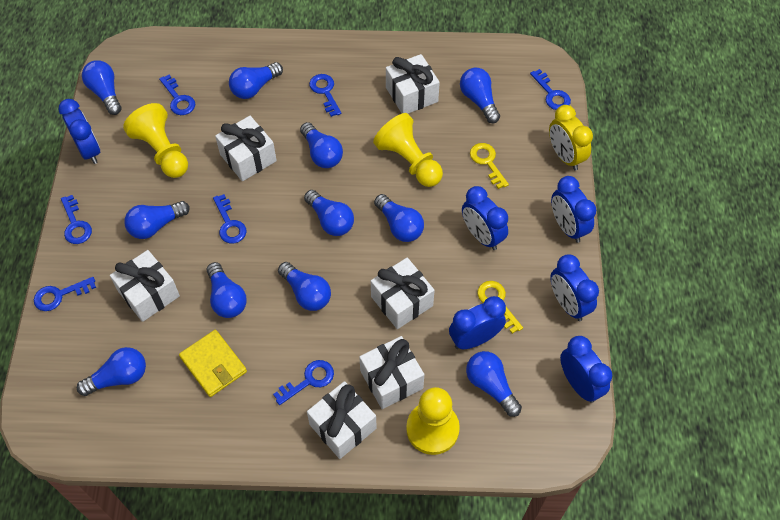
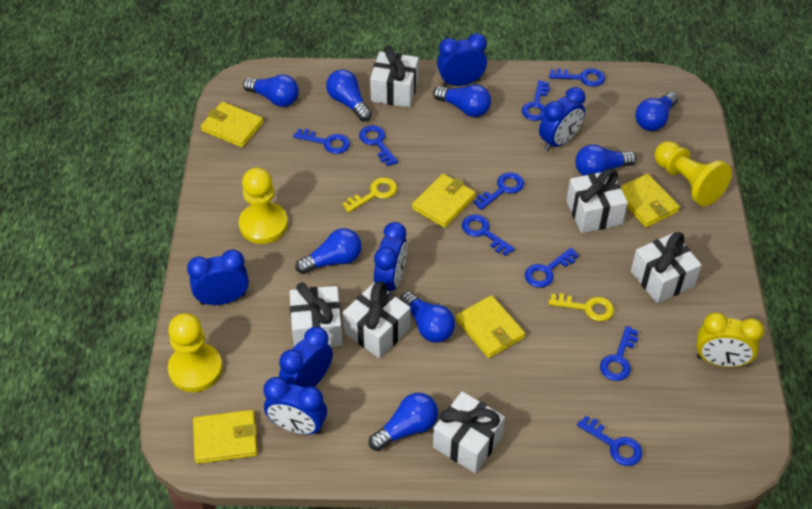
blue key: 7 -> 9
blue light bulb: 11 -> 8
yellow wallet: 1 -> 5

